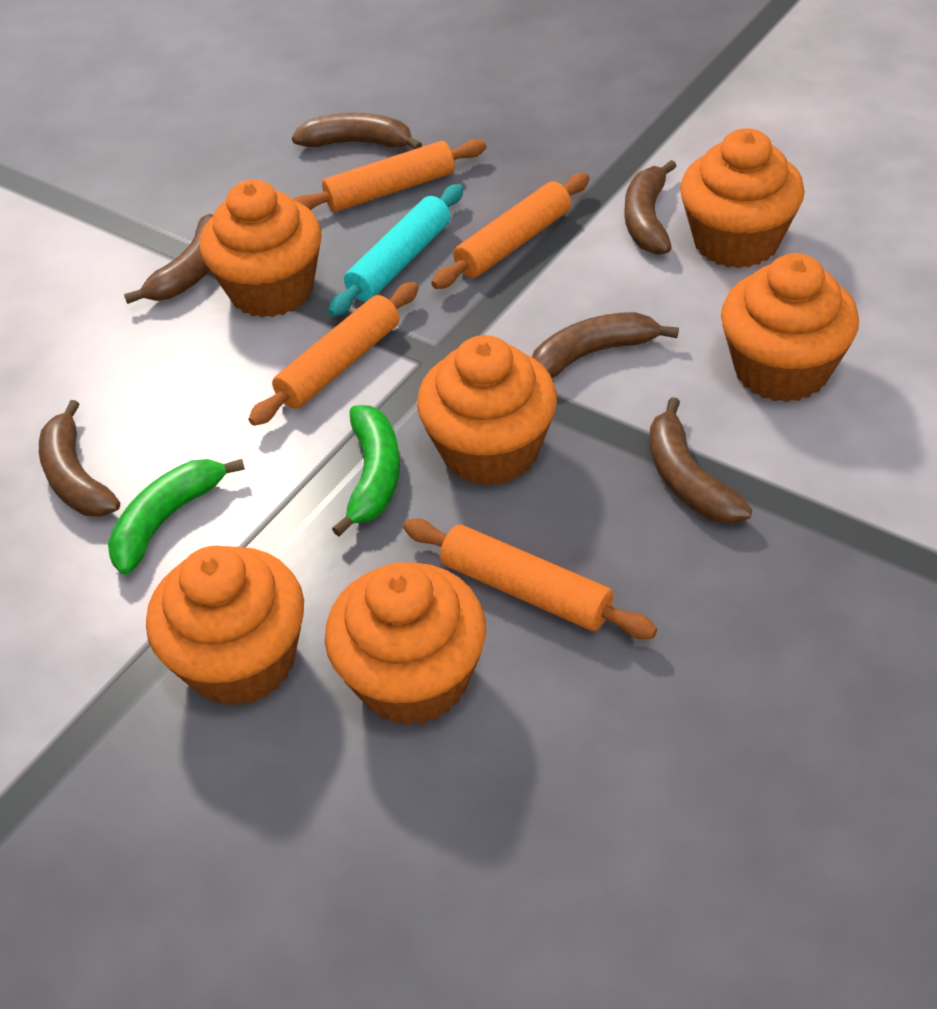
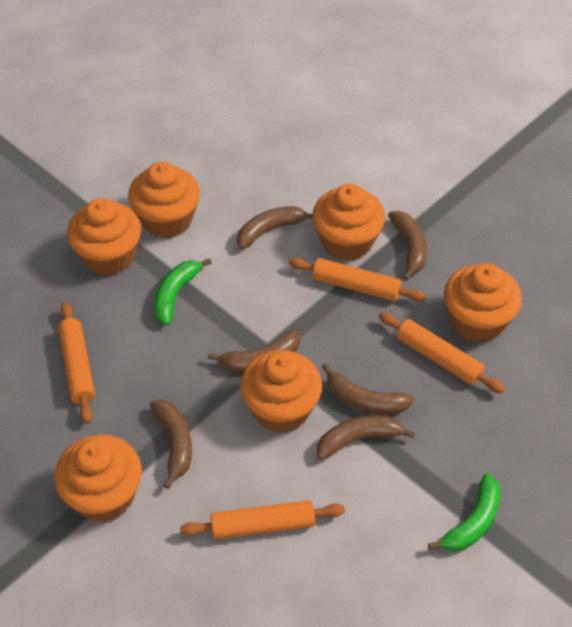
turquoise rolling pin: 1 -> 0

